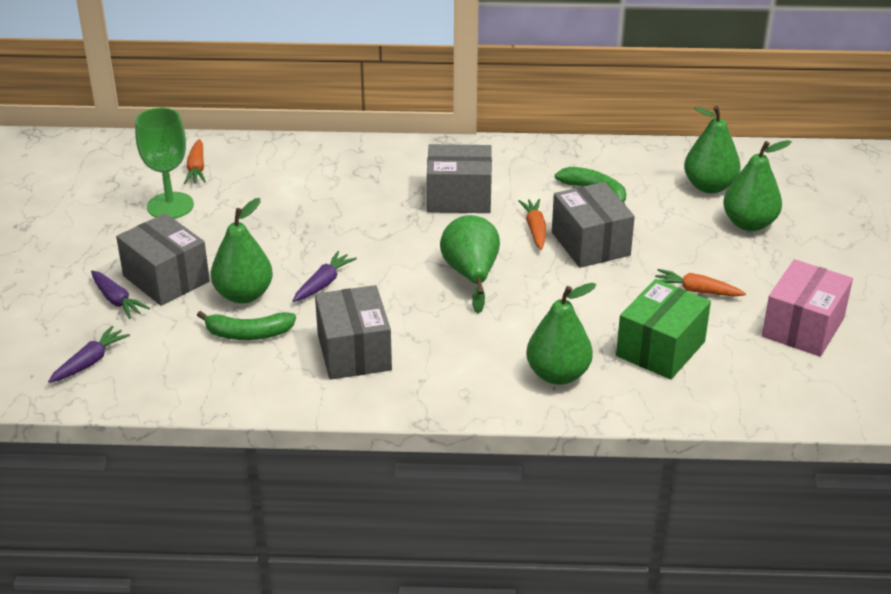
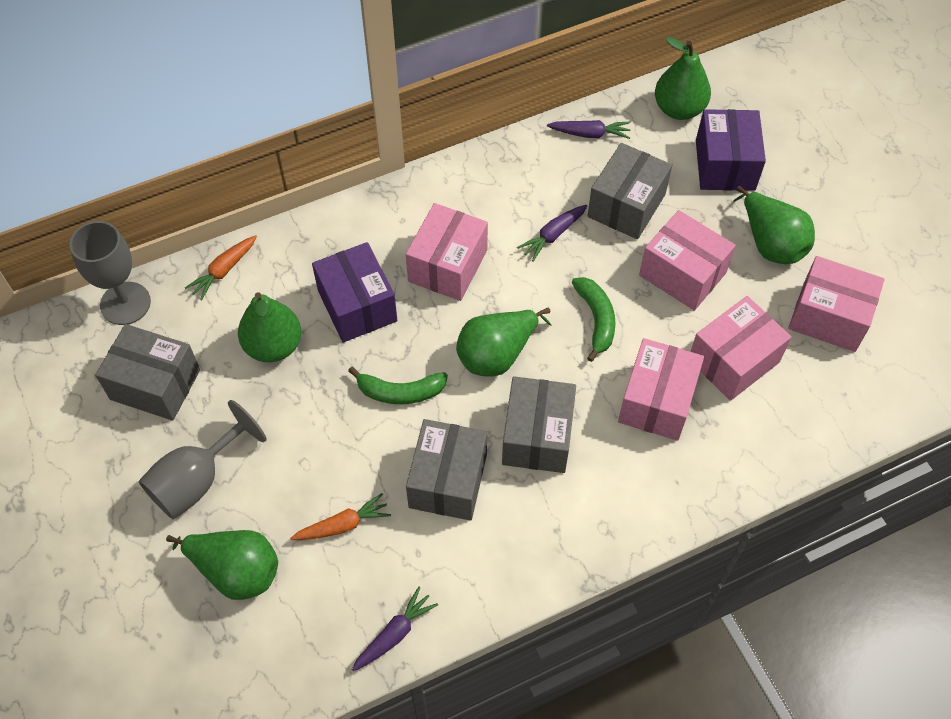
green box: 1 -> 0
green goblet: 1 -> 0
grey goblet: 0 -> 2
orange carrot: 3 -> 2
pink box: 1 -> 5
purple box: 0 -> 2

